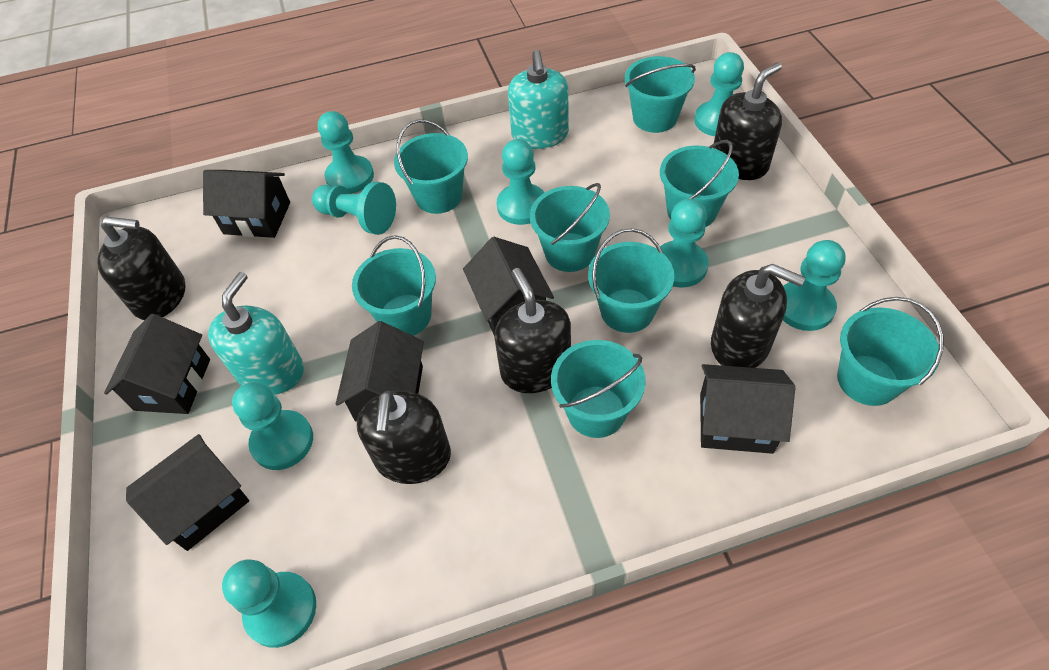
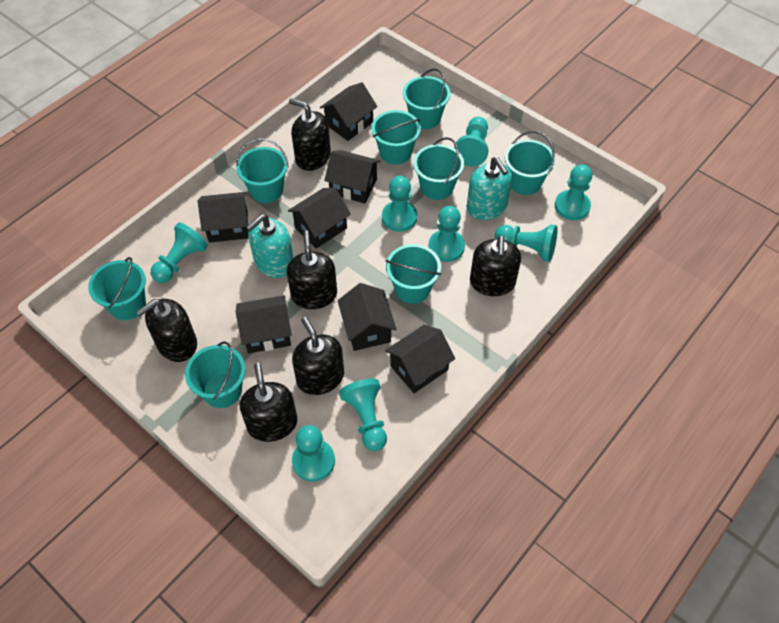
black house: 6 -> 7
black soap dispenser: 5 -> 6

